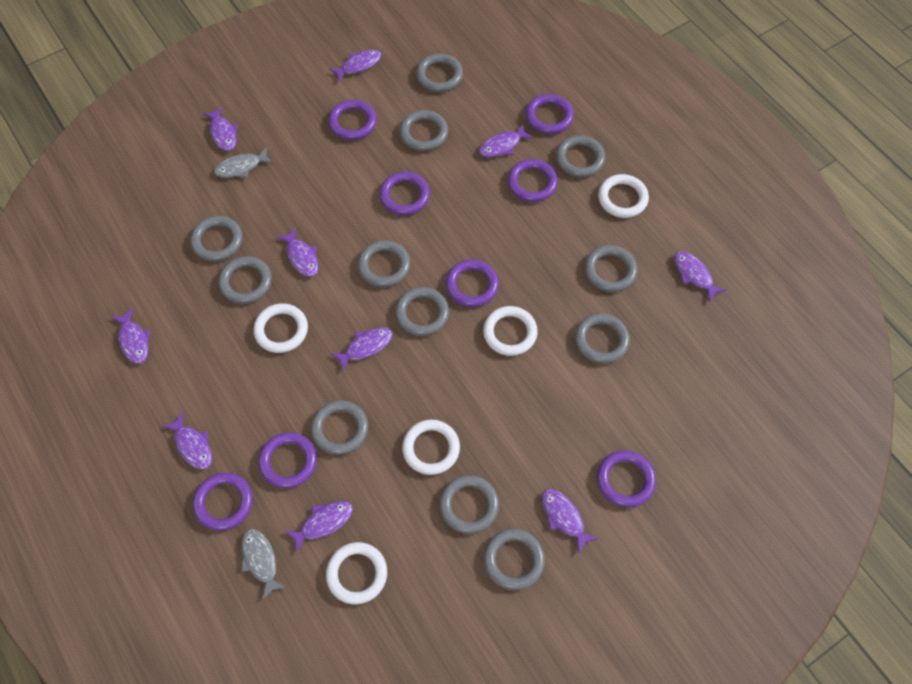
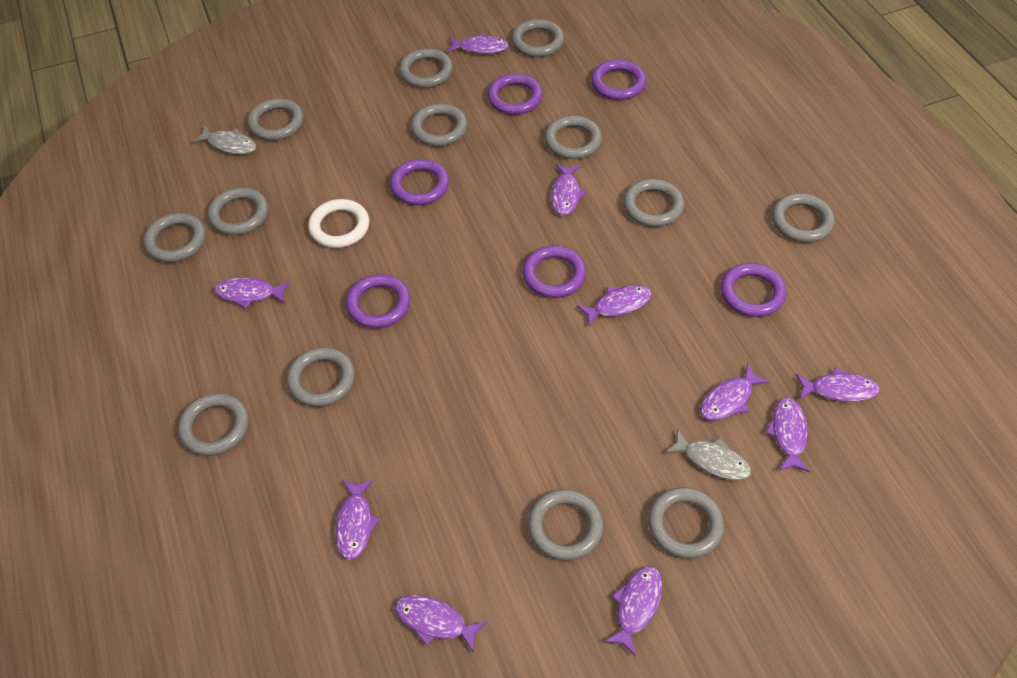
grey ring: 12 -> 13
purple ring: 8 -> 6
white ring: 5 -> 1

